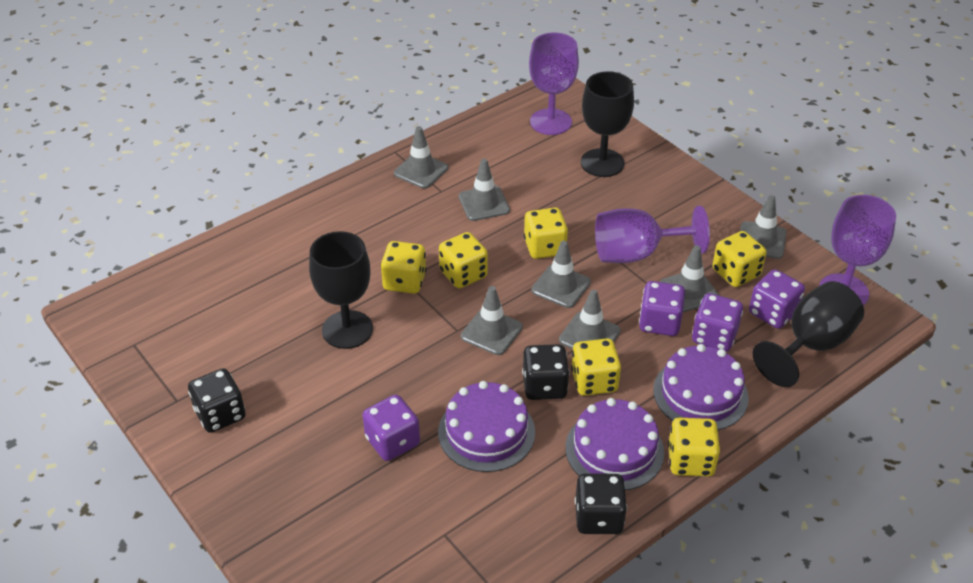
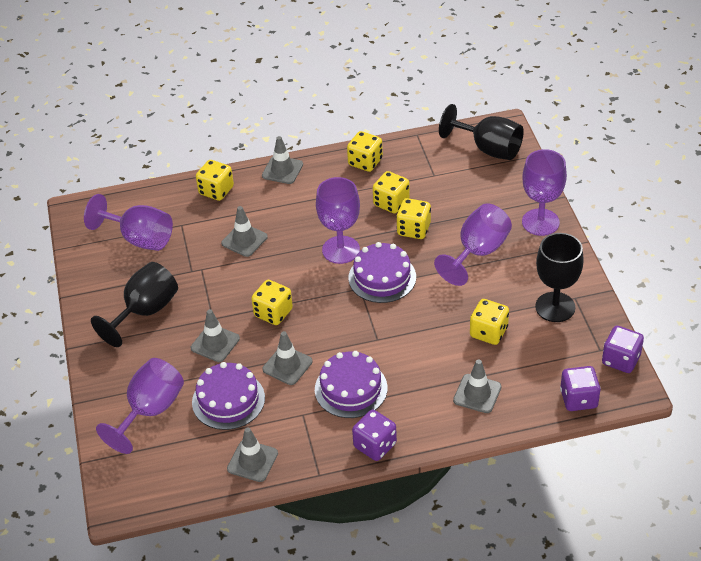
black dice: 3 -> 0
grey traffic cone: 7 -> 6
purple dice: 4 -> 3
purple goblet: 3 -> 5

